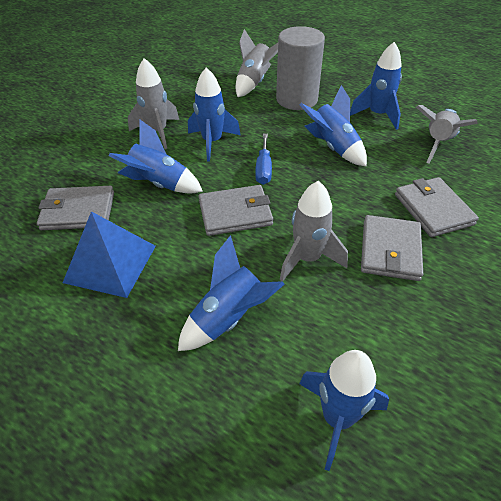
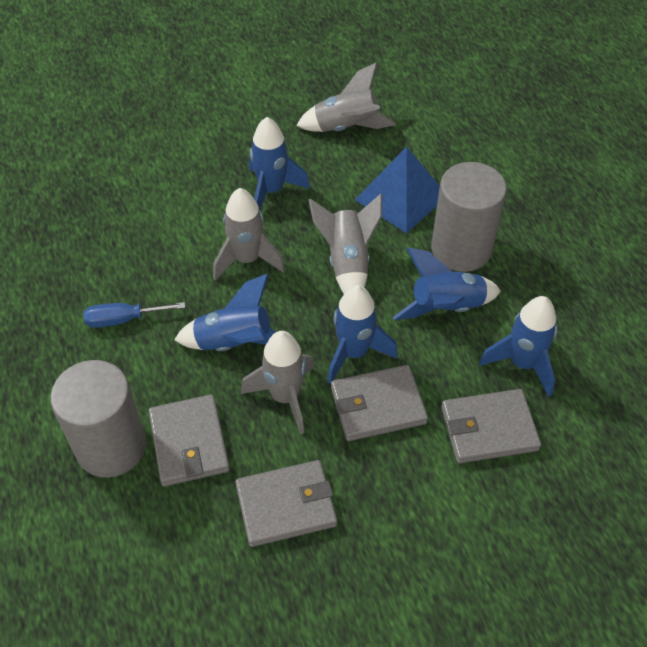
blue rocket: 6 -> 5
grey cylinder: 1 -> 2

